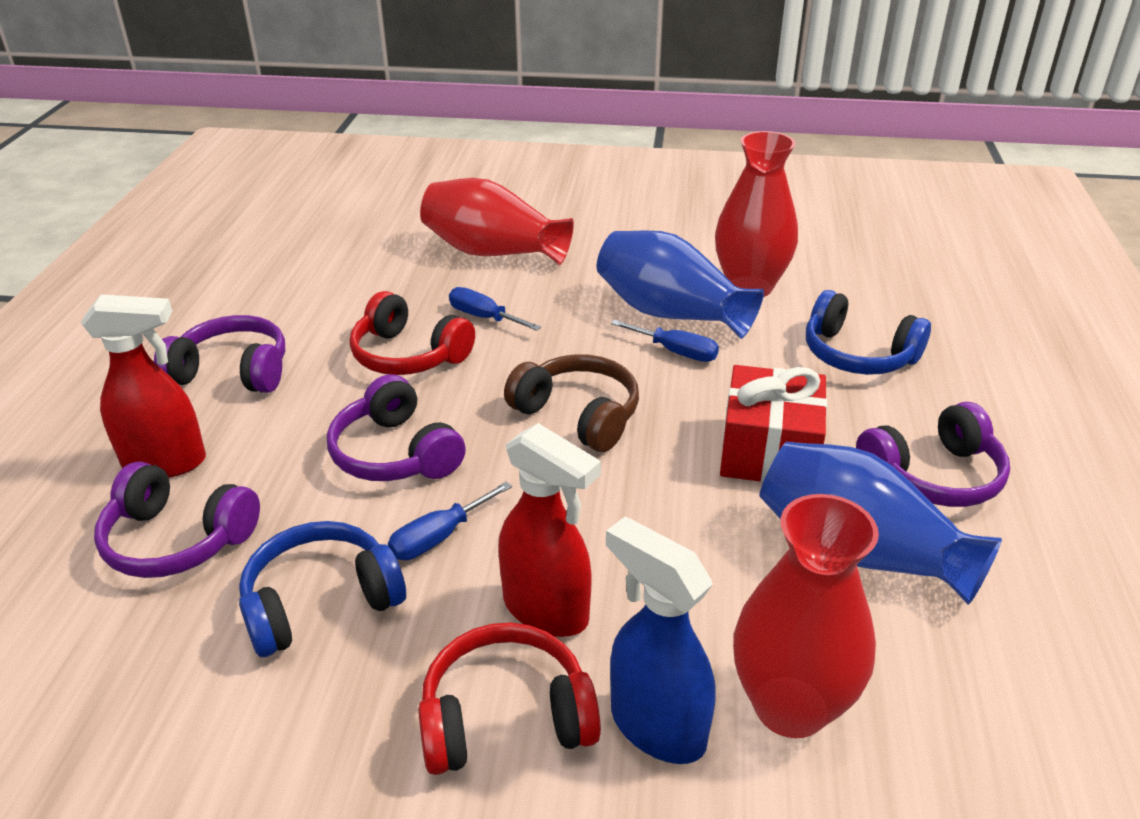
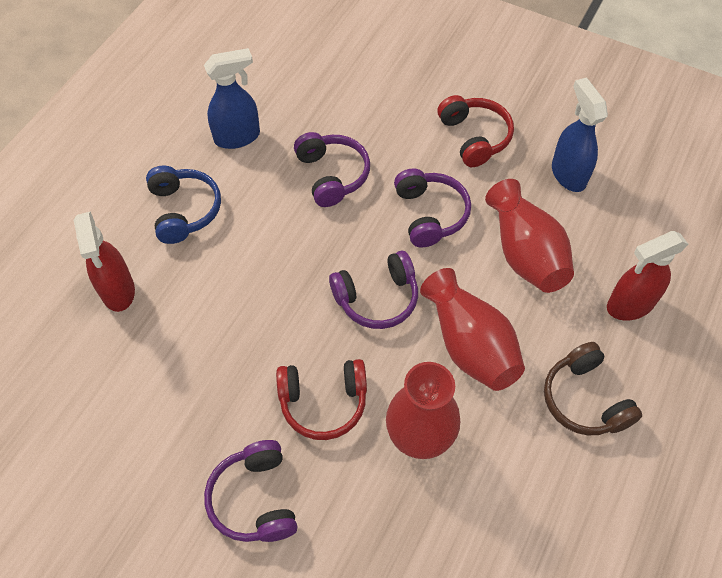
blue headphones: 2 -> 1
blue screwdriver: 3 -> 0
blue spray bottle: 1 -> 2
blue vase: 2 -> 0
red gift: 1 -> 0

